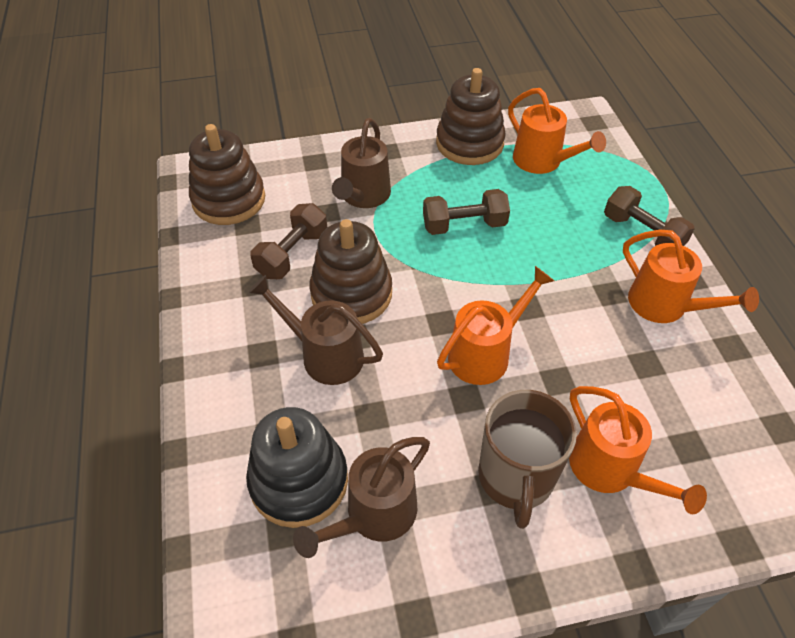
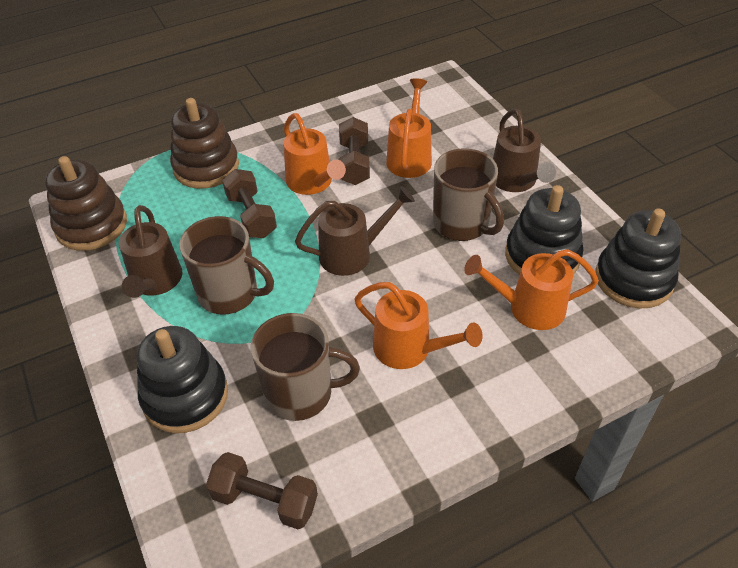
black stacking toy: 1 -> 3
brown mug: 1 -> 3
brown stacking toy: 3 -> 2

